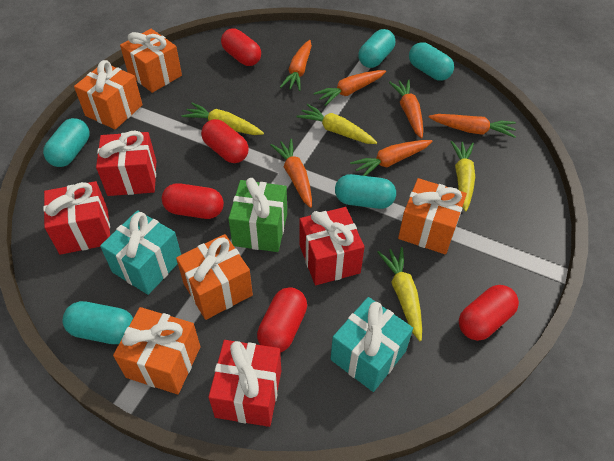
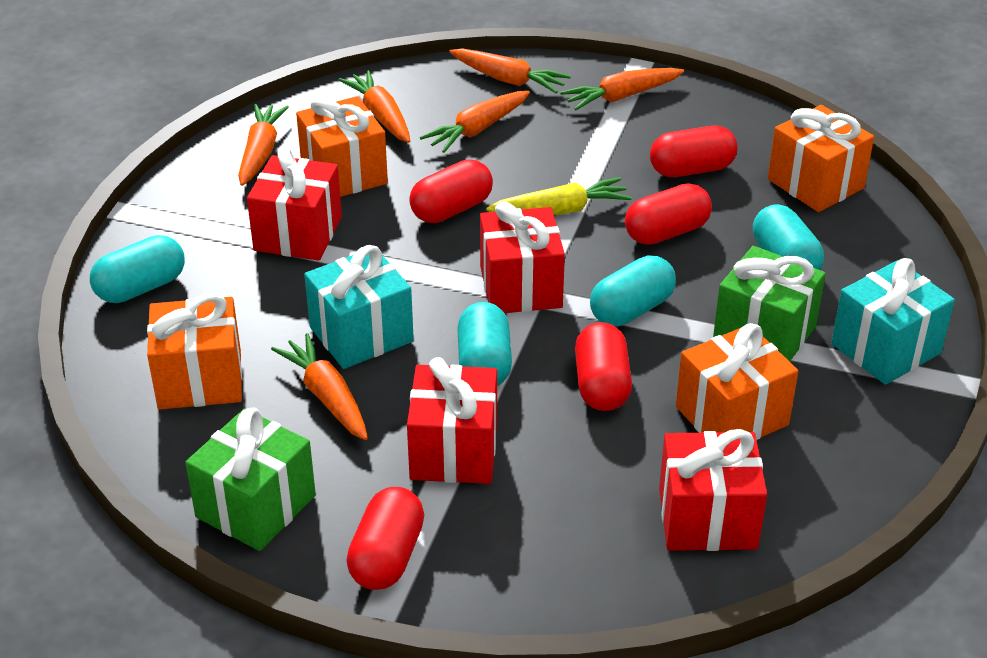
green gift: 1 -> 2
orange gift: 5 -> 4
turquoise capsule: 5 -> 4
yellow carrot: 4 -> 1

